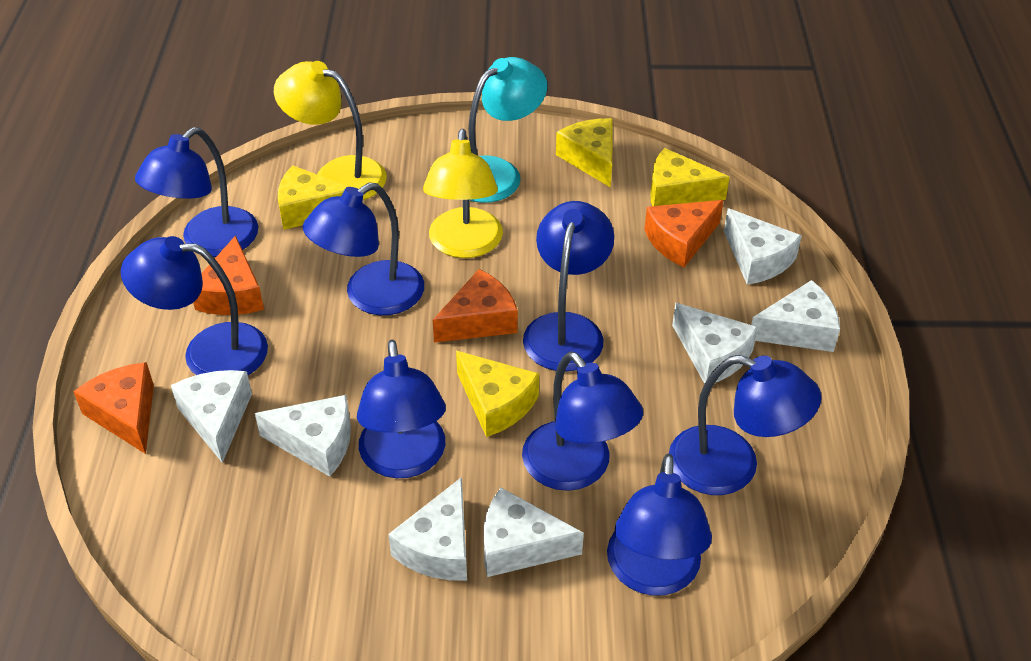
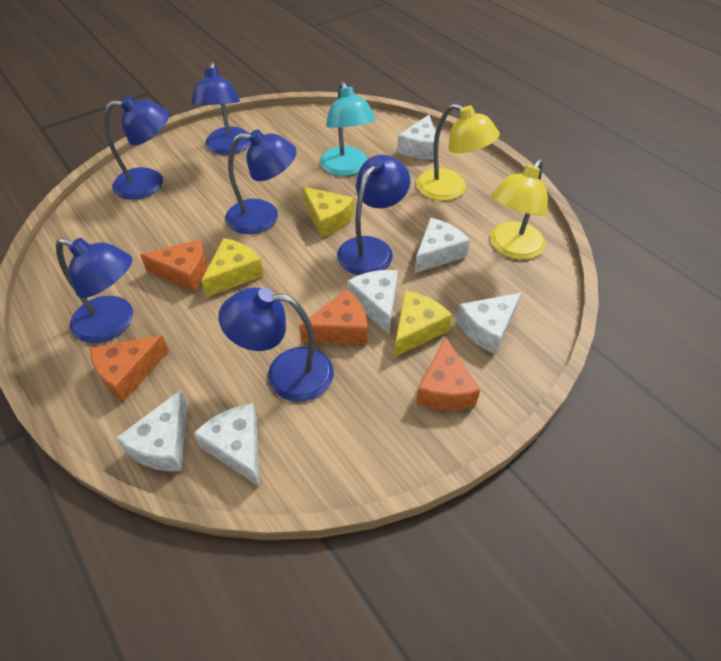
blue lamp: 8 -> 6
white cheese: 7 -> 6
yellow cheese: 4 -> 3

